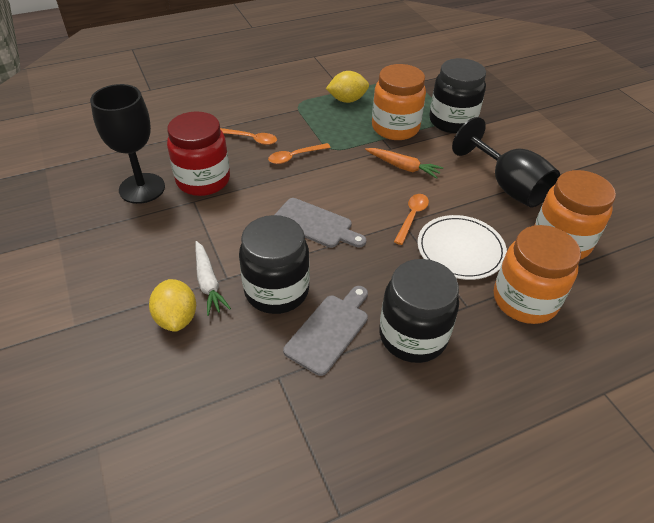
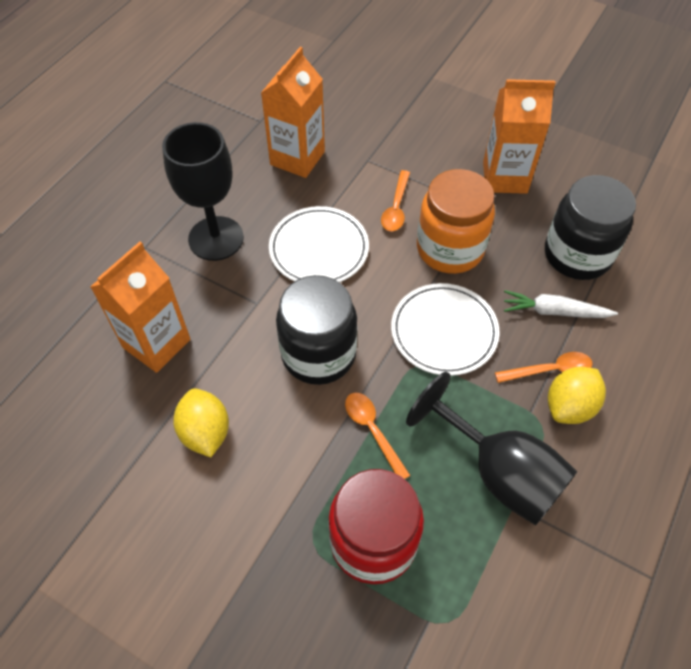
black jar: 3 -> 2
grey cutting board: 2 -> 0
orange carrot: 1 -> 0
orange carton: 0 -> 3
orange jar: 3 -> 1
white plate: 1 -> 2

